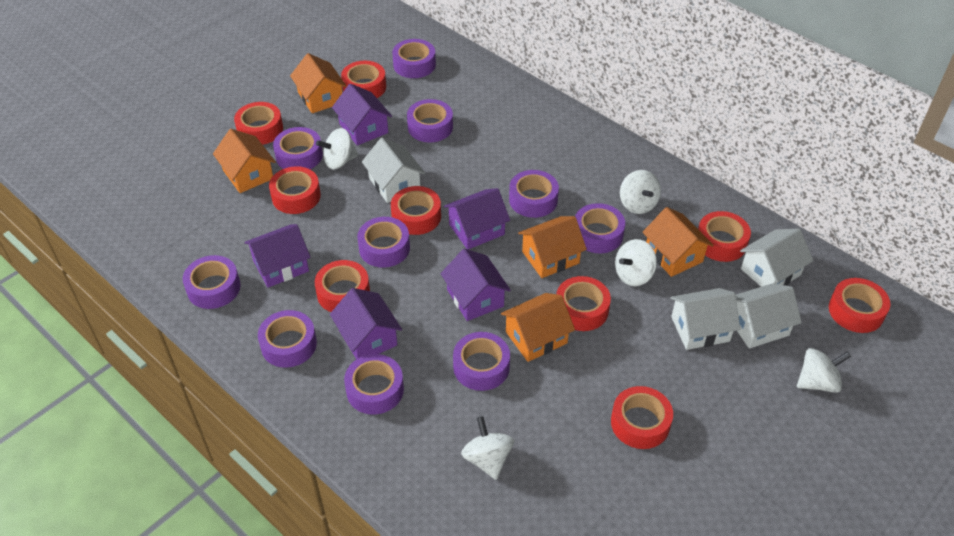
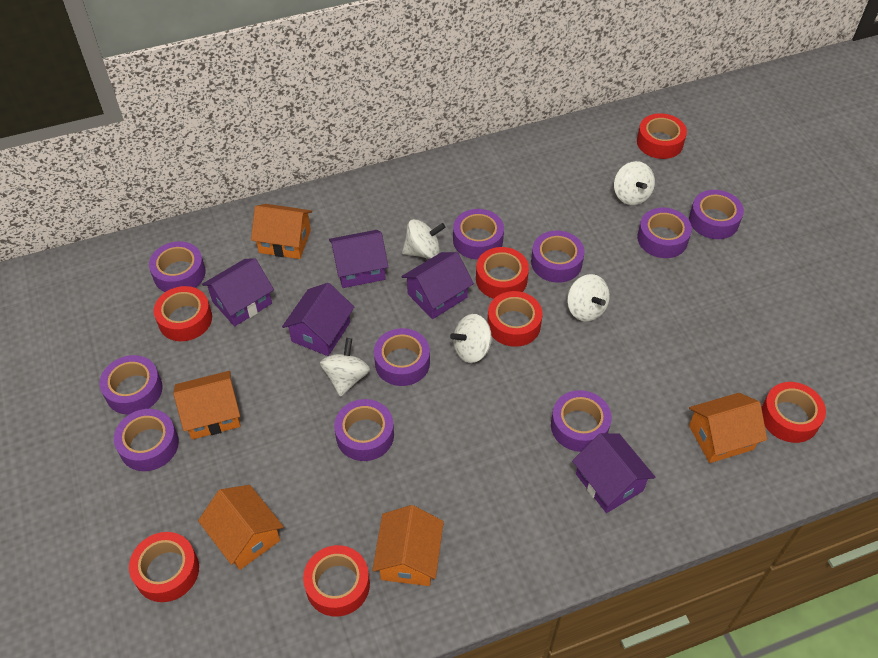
red tape: 9 -> 7
white house: 4 -> 0

